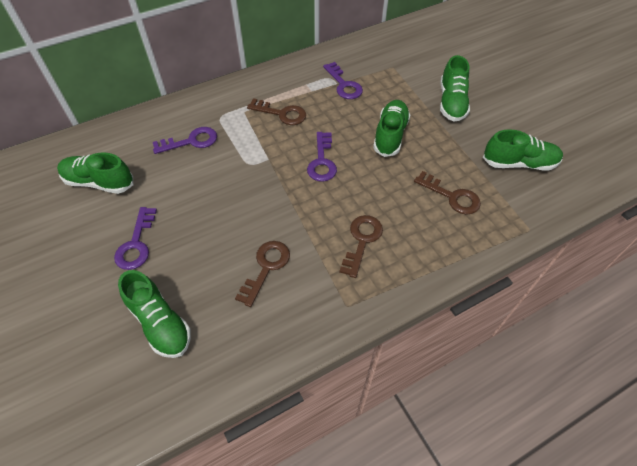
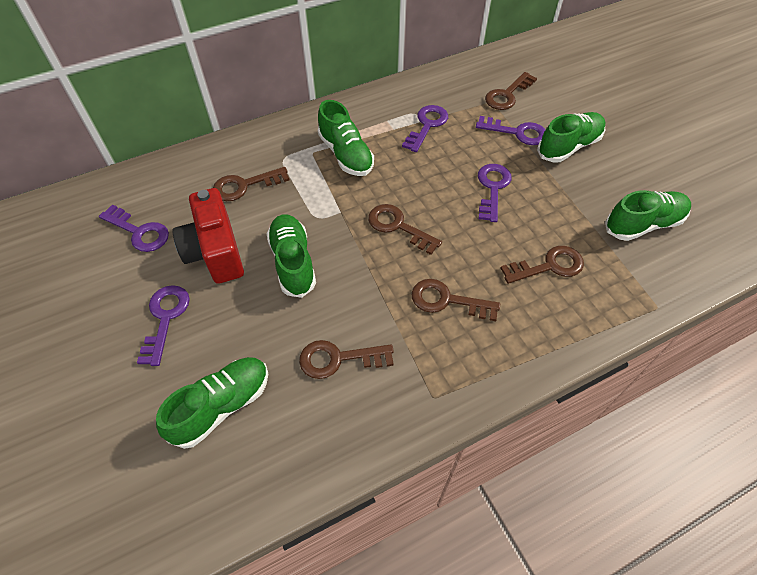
brown key: 4 -> 6
purple key: 4 -> 5
red camera: 0 -> 1

